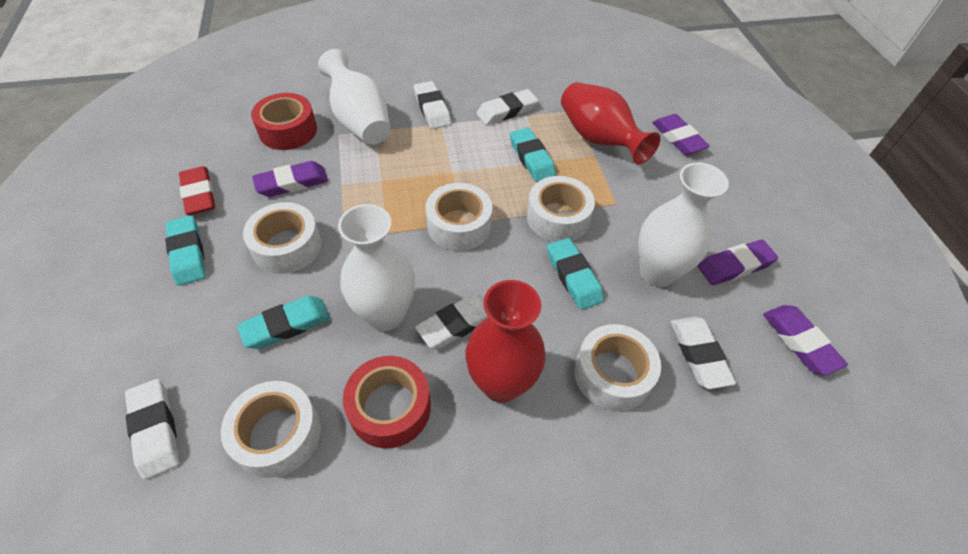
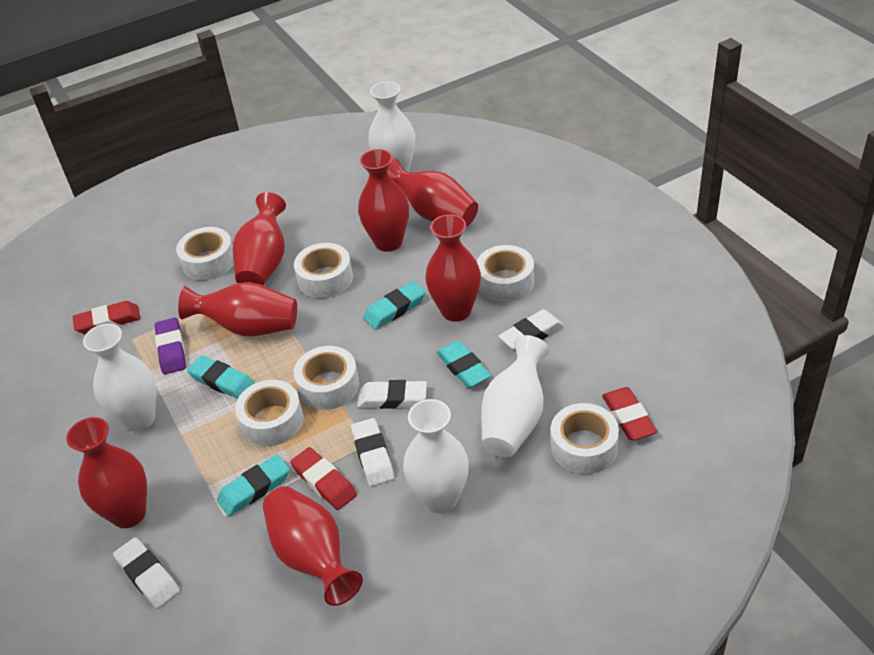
purple eraser: 4 -> 1
red eraser: 1 -> 3
red tape: 2 -> 0
red vase: 2 -> 7
white eraser: 5 -> 4
white tape: 5 -> 6
white vase: 3 -> 4

